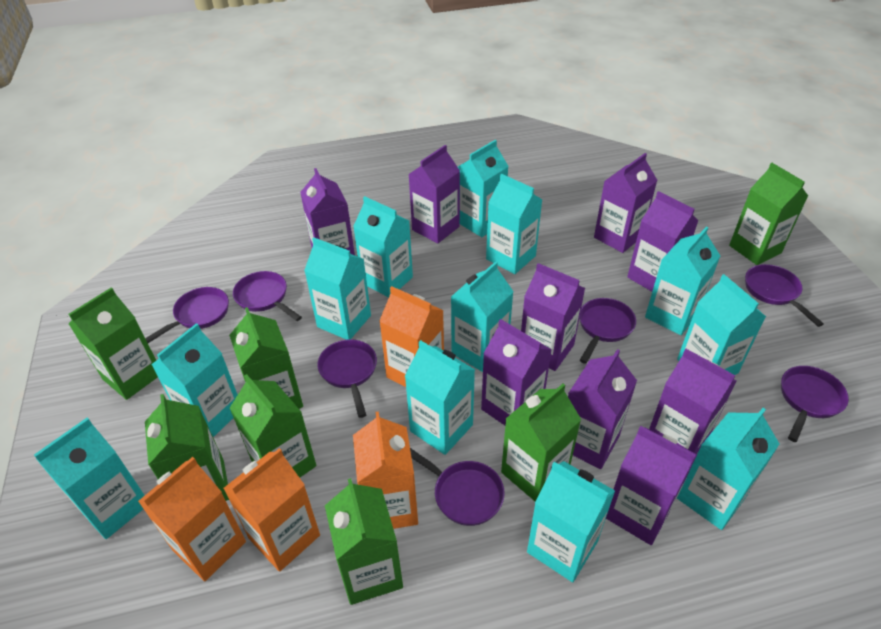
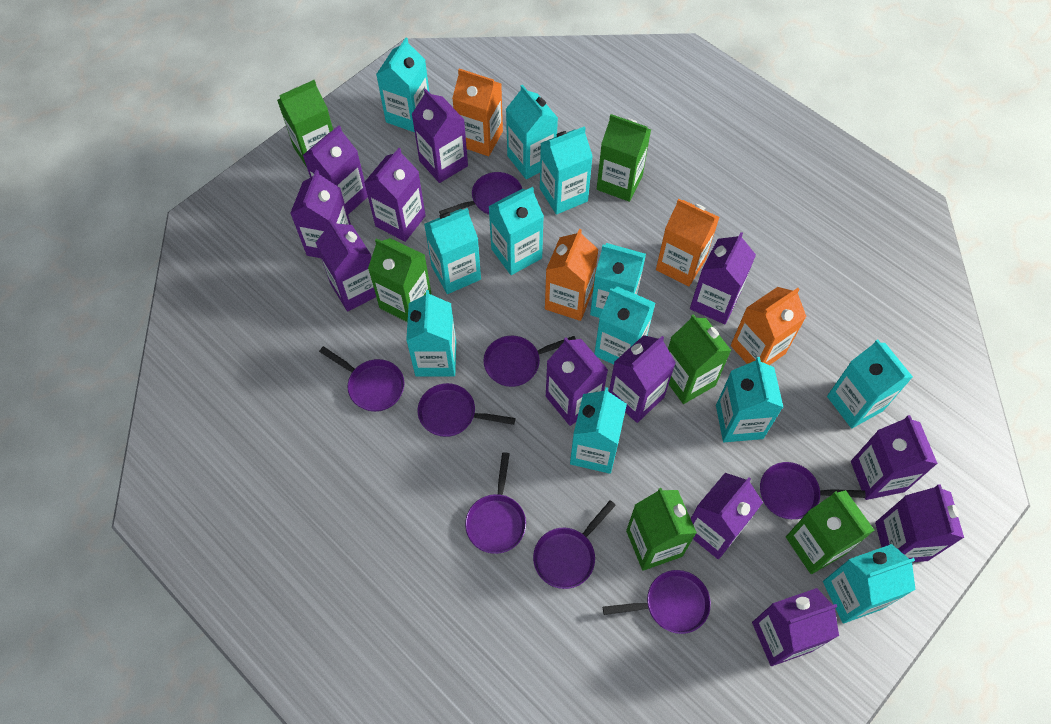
green carton: 7 -> 6
purple carton: 9 -> 12
purple pan: 7 -> 8

